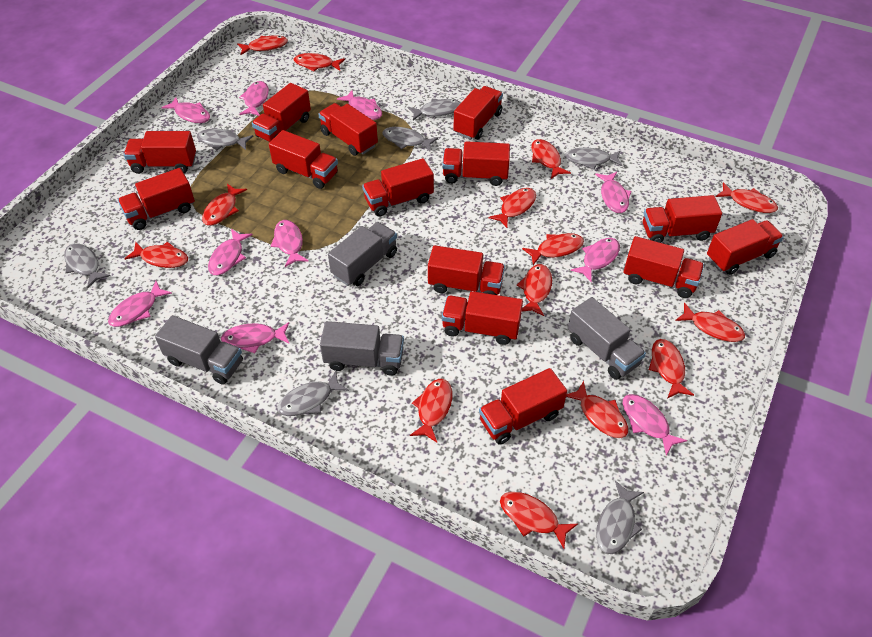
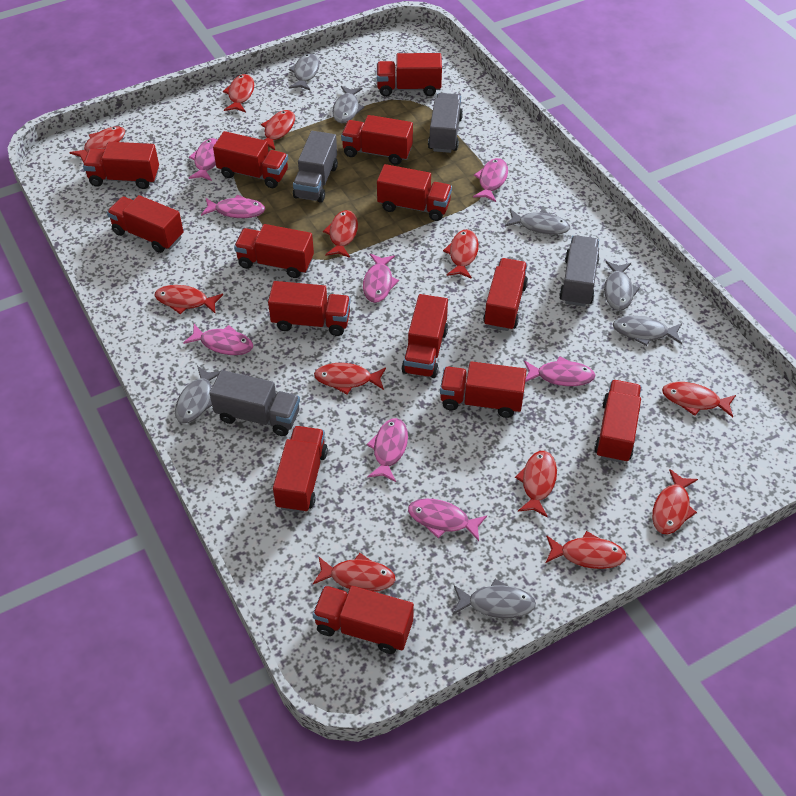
pink fish: 10 -> 8
red fish: 14 -> 12

